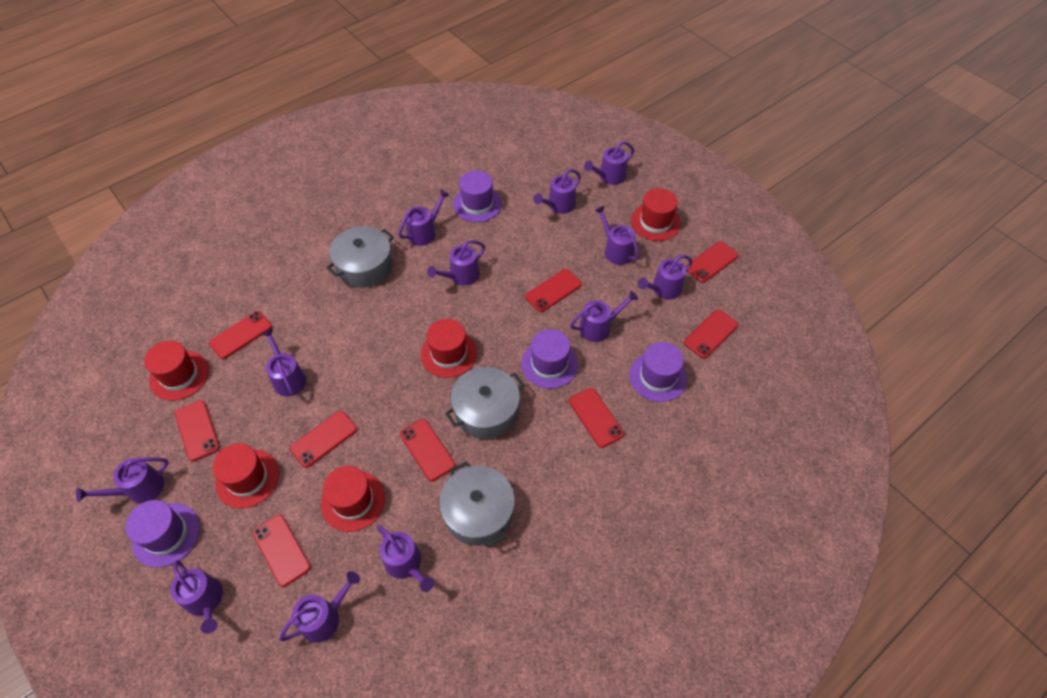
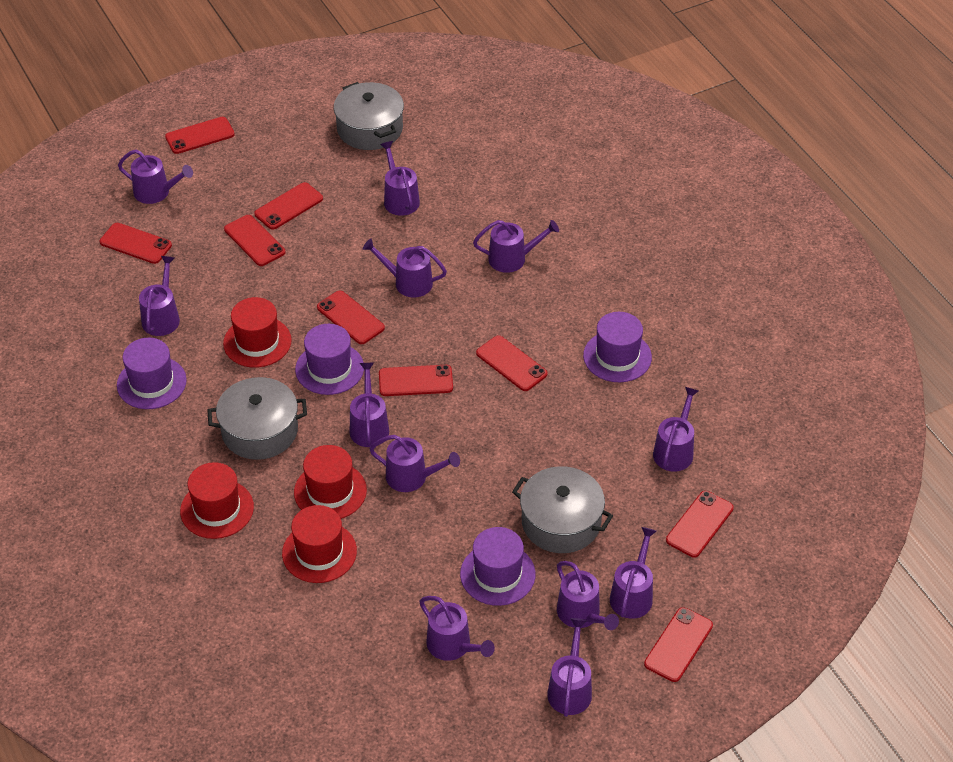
red hat: 5 -> 4

